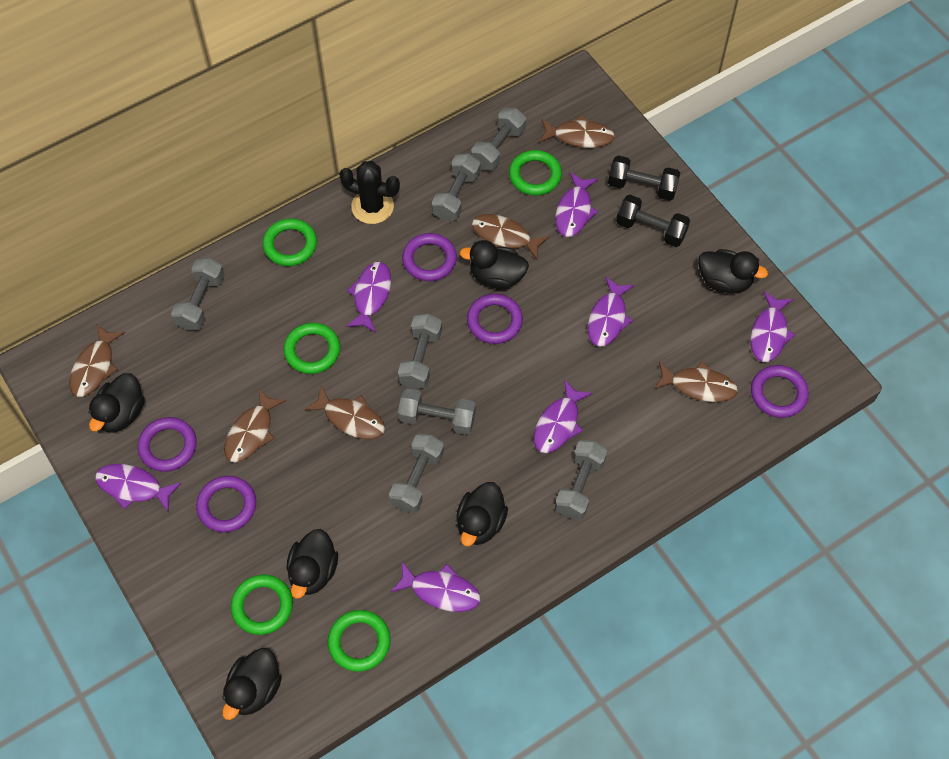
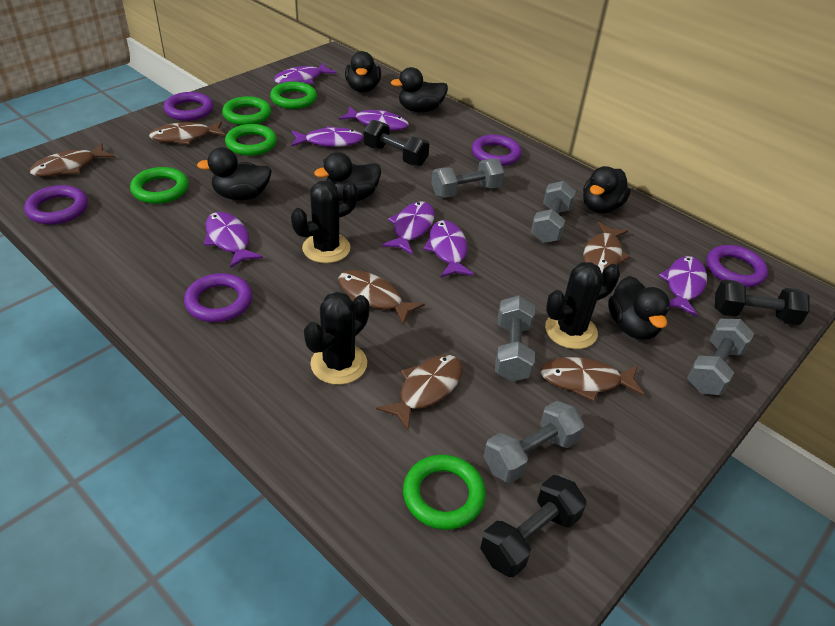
black cactus: 1 -> 3
black dumbbell: 2 -> 3
grey dumbbell: 7 -> 5

